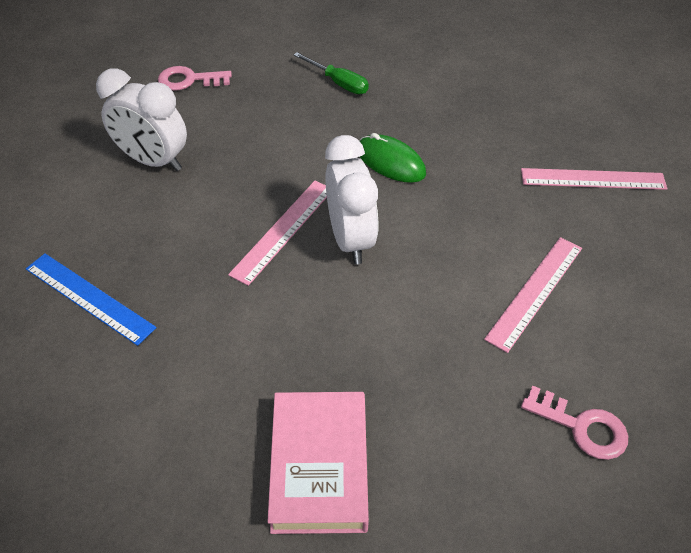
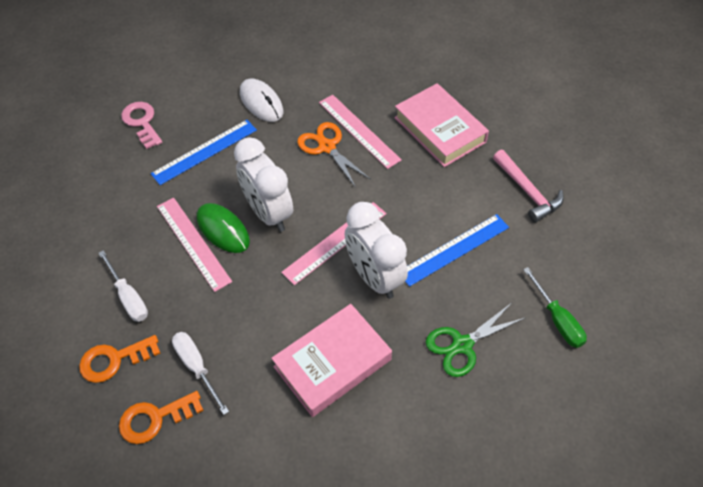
blue ruler: 1 -> 2
green scissors: 0 -> 1
orange key: 0 -> 2
orange scissors: 0 -> 1
pink book: 1 -> 2
pink hammer: 0 -> 1
pink key: 2 -> 1
white mouse: 0 -> 1
white screwdriver: 0 -> 2

